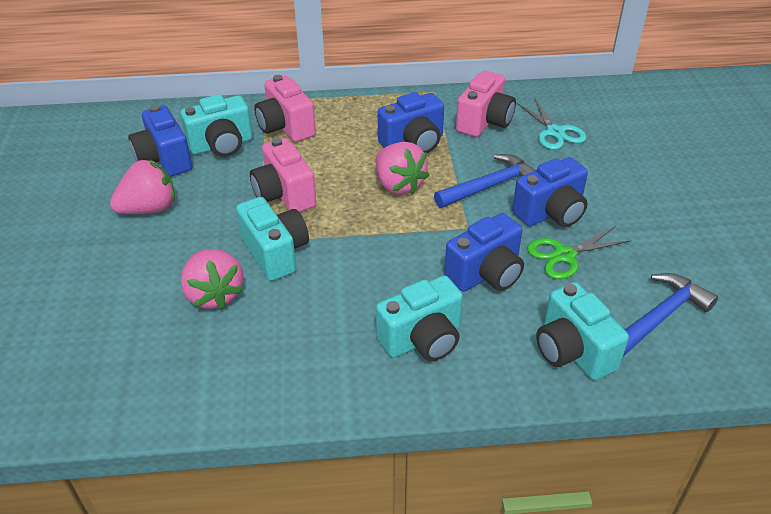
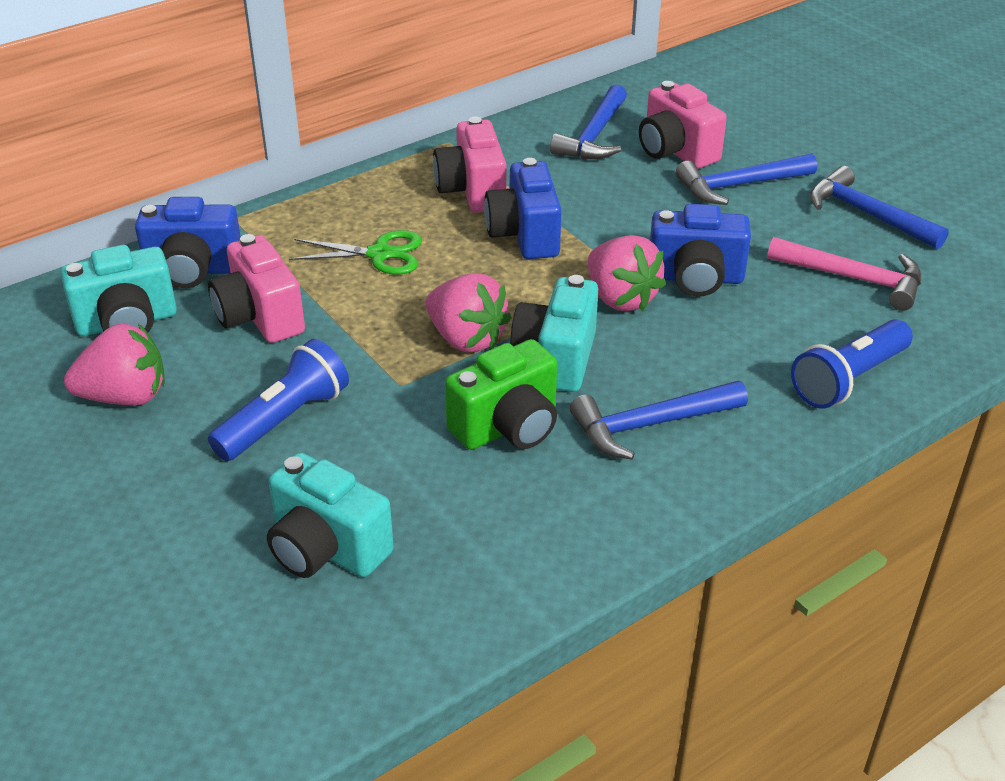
blue camera: 4 -> 3
blue flashlight: 0 -> 2
blue hammer: 2 -> 4
green camera: 0 -> 1
pink hammer: 0 -> 1
turquoise camera: 4 -> 3
turquoise scissors: 1 -> 0

